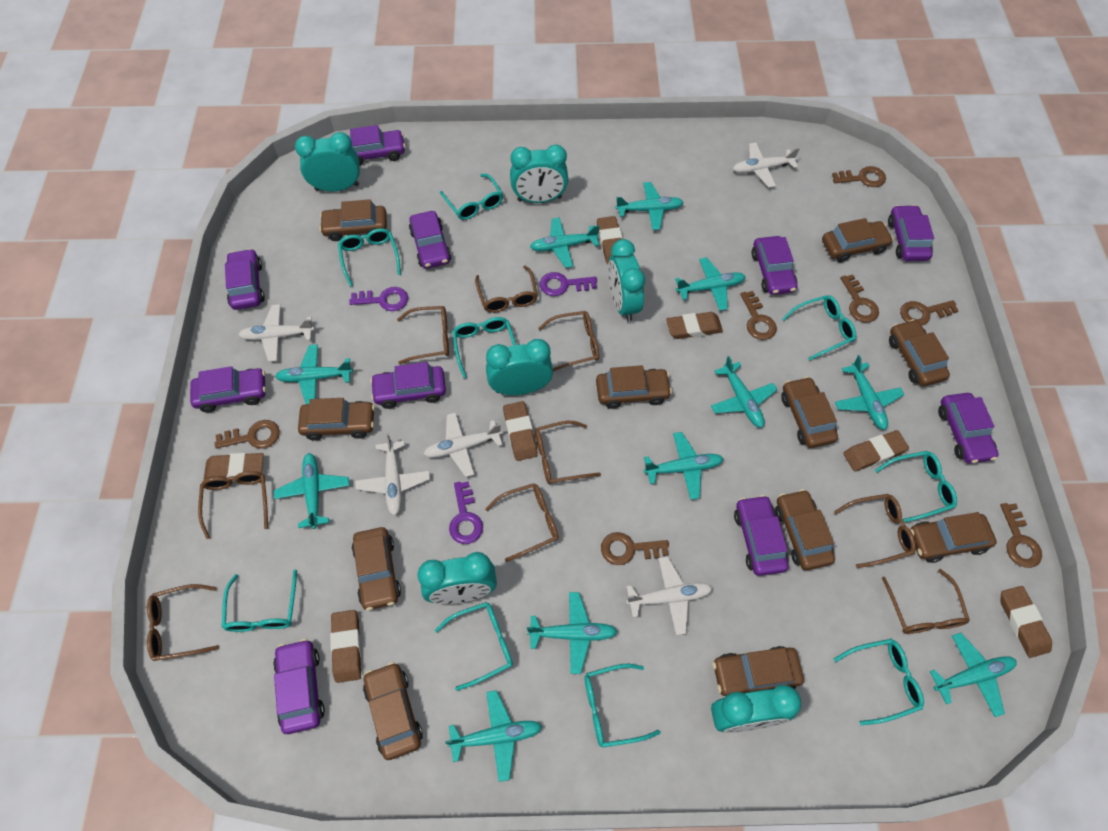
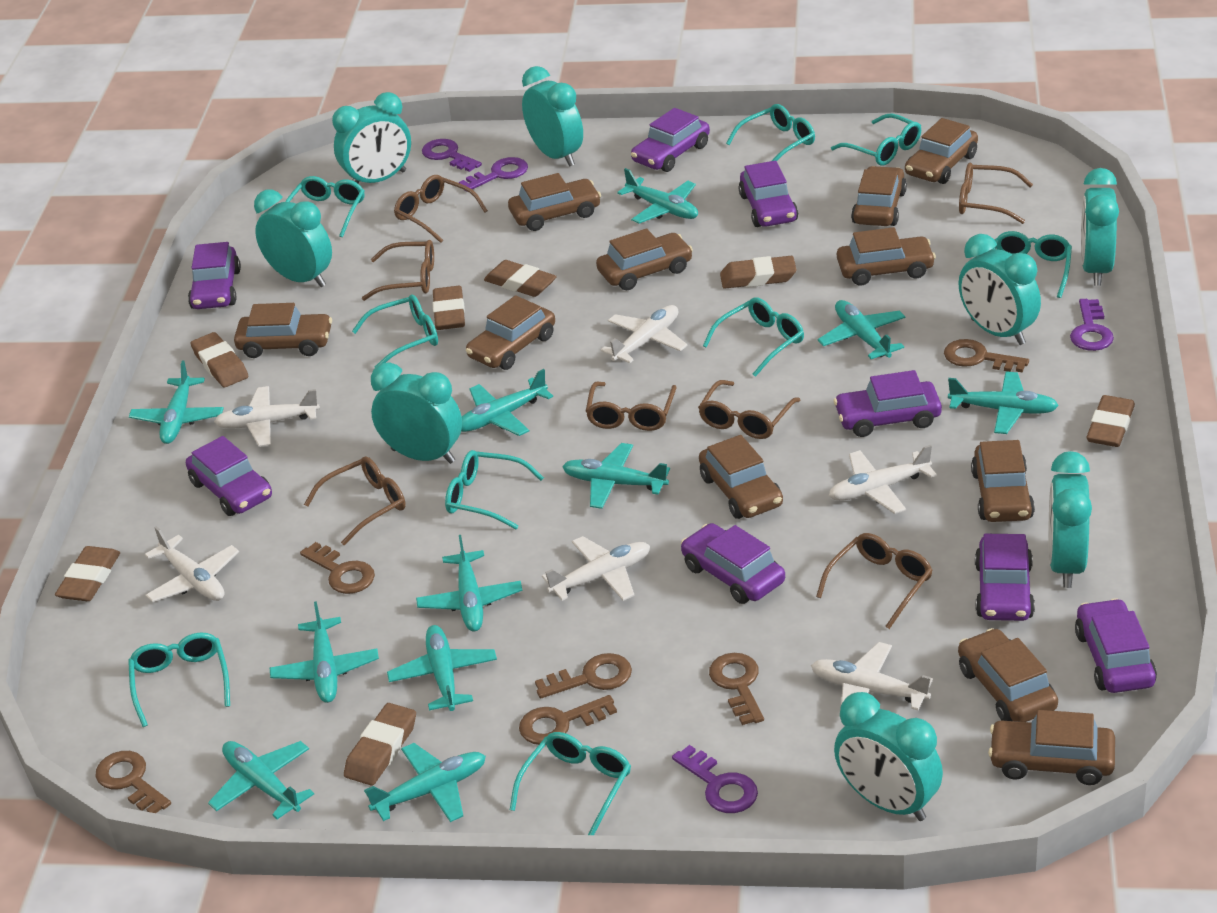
brown glasses: 9 -> 7
brown key: 7 -> 6
purple car: 10 -> 8
purple key: 3 -> 4
turquoise clock: 6 -> 8
white plane: 5 -> 6

